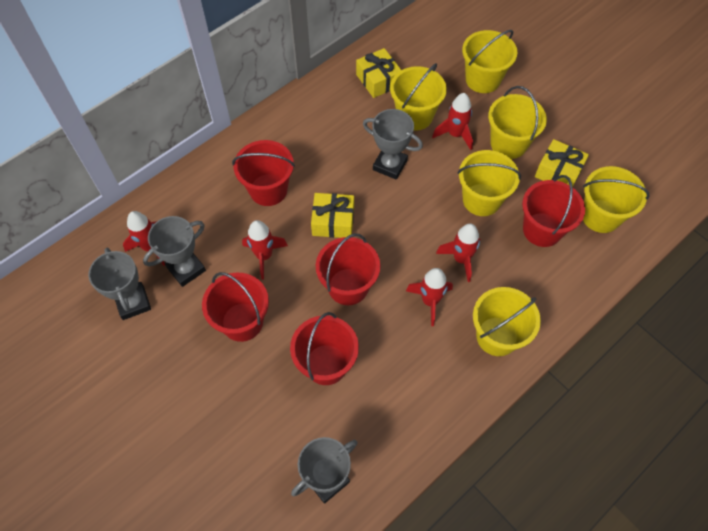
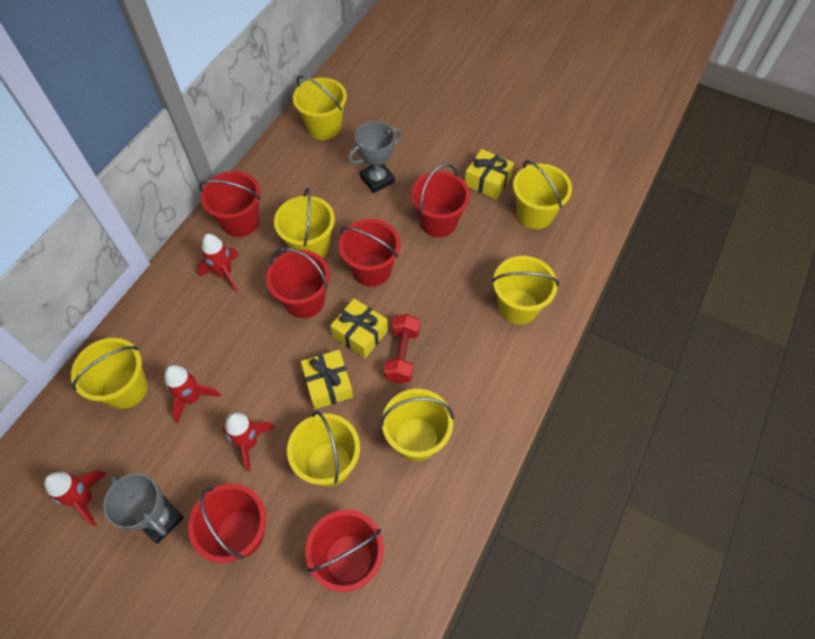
grey trophy: 4 -> 2
red bucket: 5 -> 6
red dumbbell: 0 -> 1
red rocket: 5 -> 4
yellow bucket: 6 -> 7

